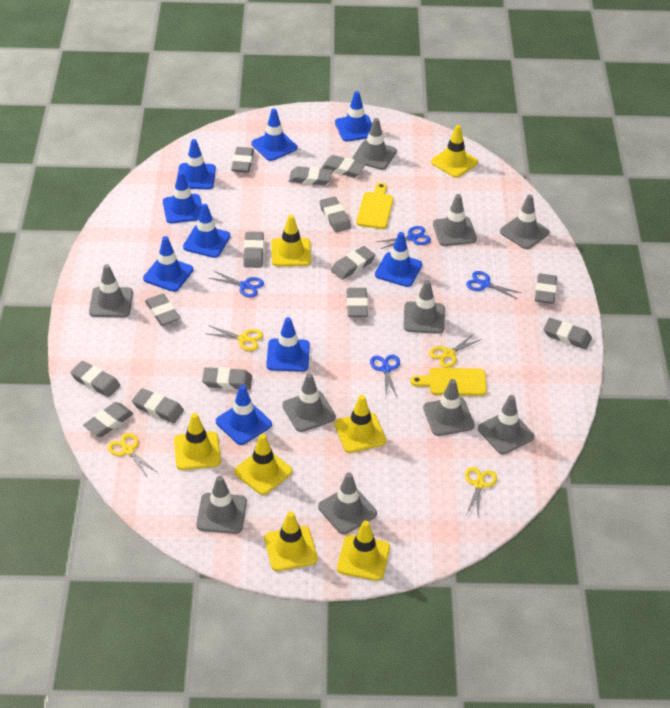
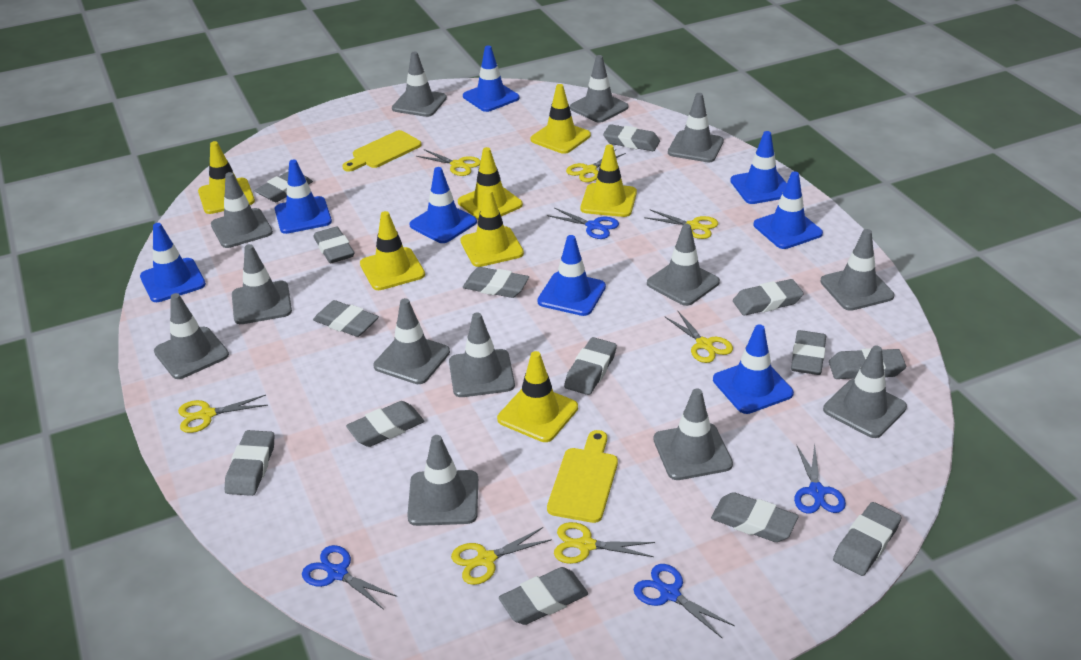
blue traffic cone: 9 -> 8
grey traffic cone: 10 -> 13
yellow scissors: 4 -> 7

